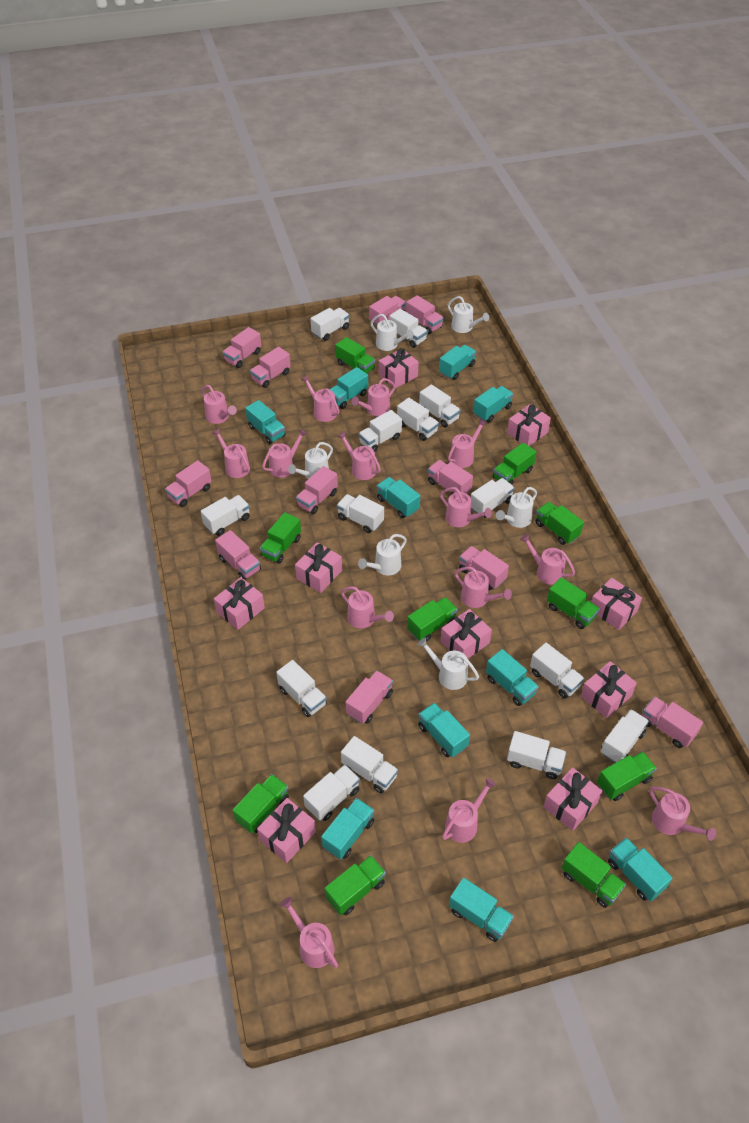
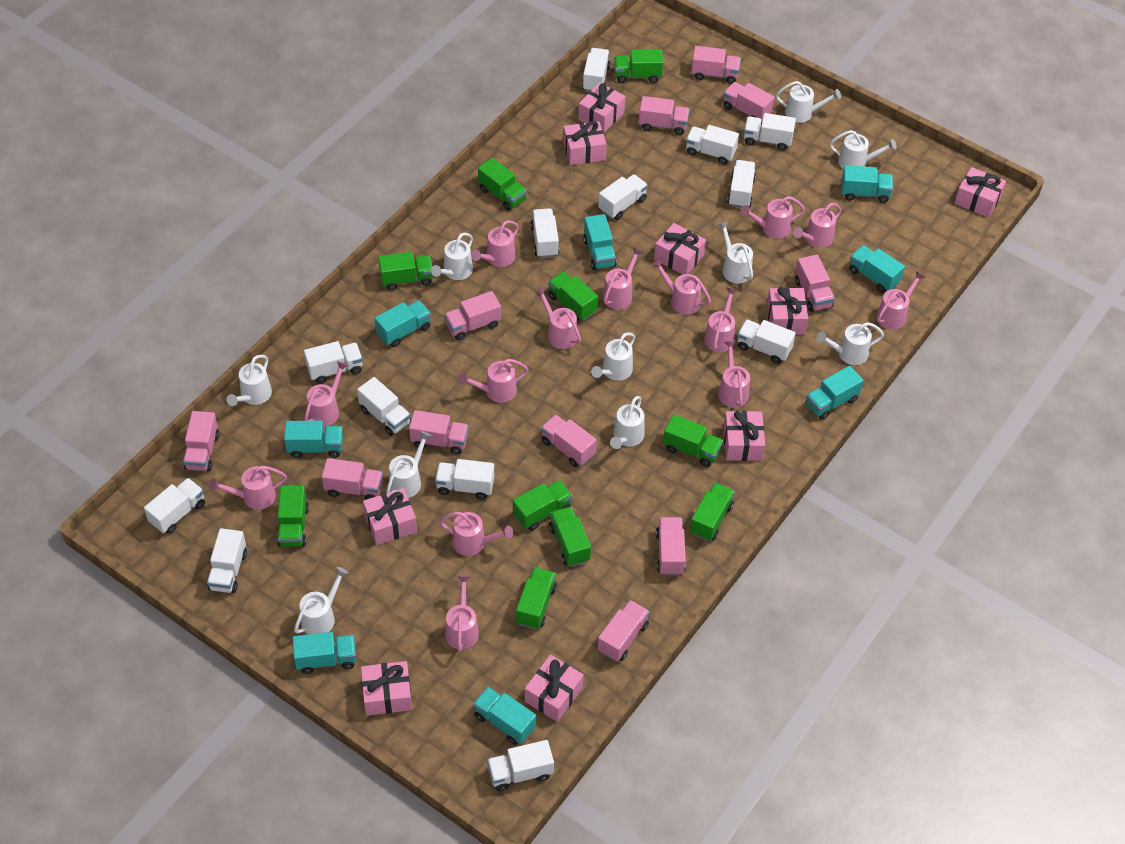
turquoise truck: 10 -> 8
white truck: 14 -> 13
white watering can: 6 -> 10

